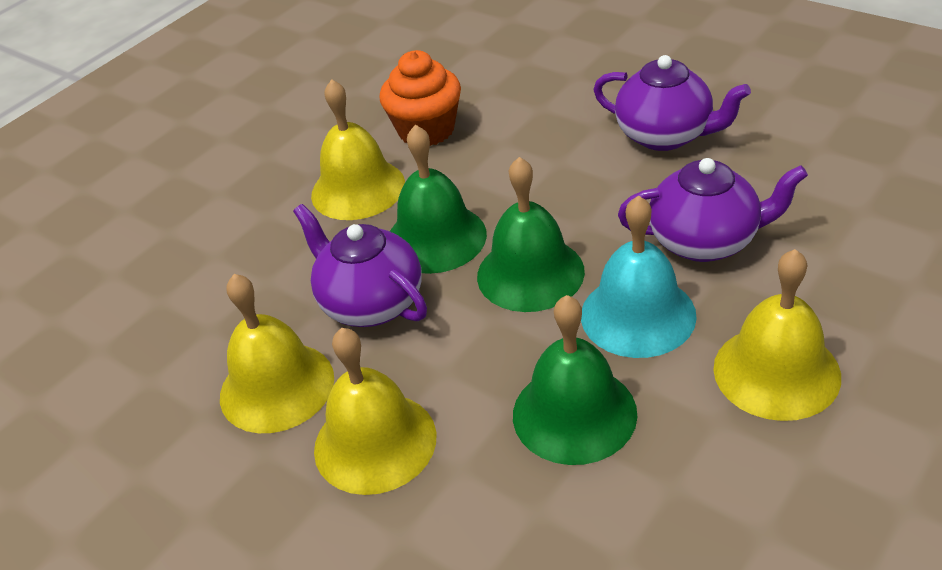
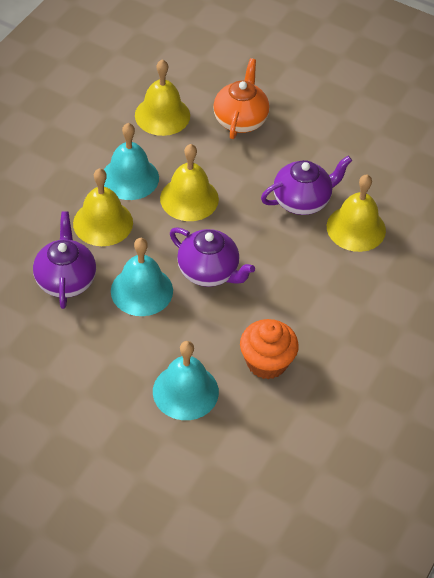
green bell: 3 -> 0
orange teapot: 0 -> 1
turquoise bell: 1 -> 3

